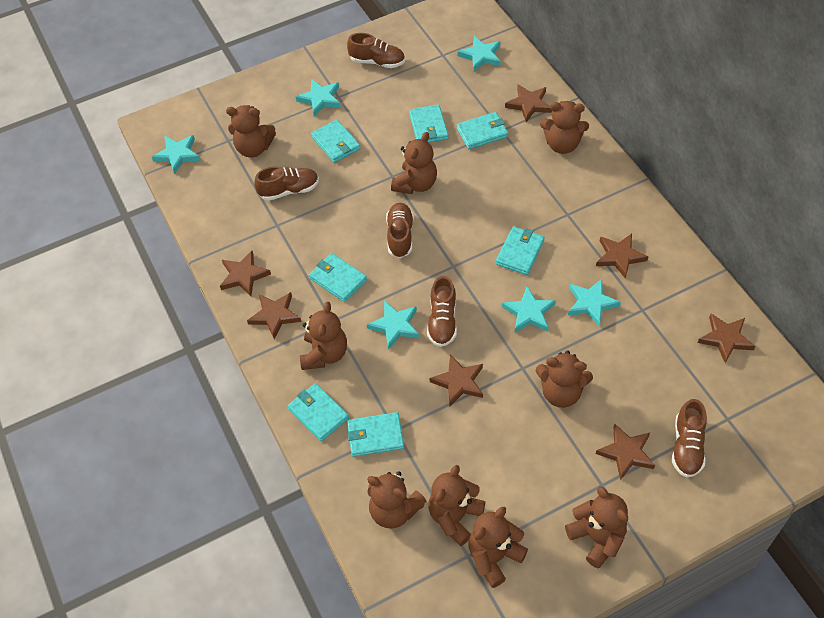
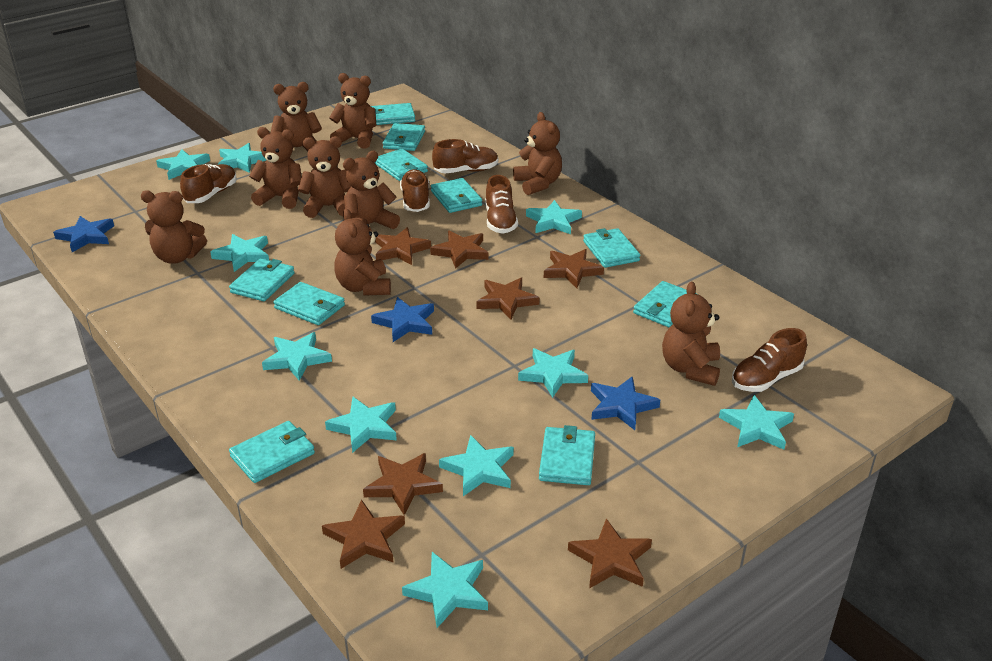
blue star: 0 -> 3
turquoise star: 6 -> 10
turquoise wallet: 7 -> 10

